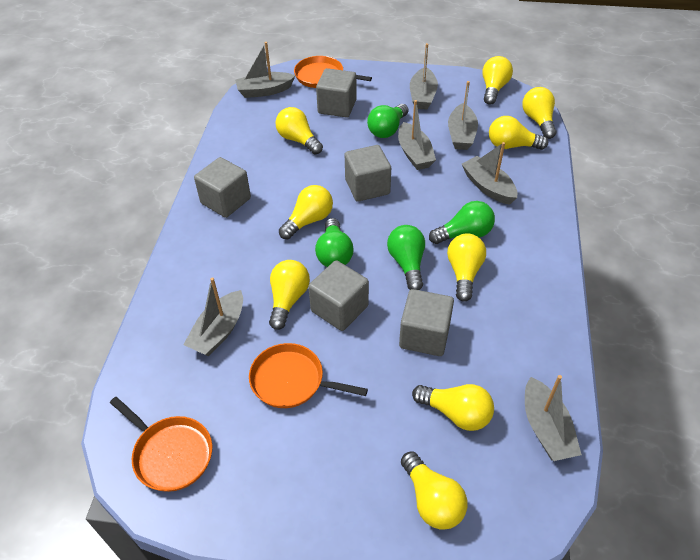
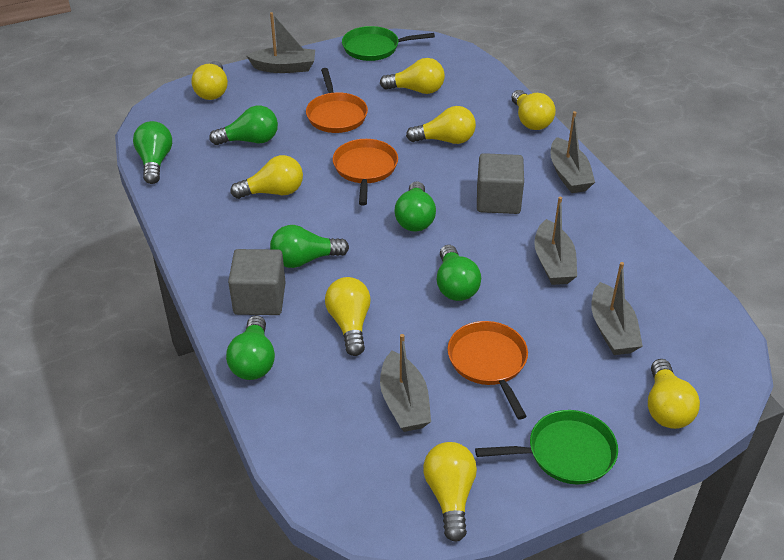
green light bulb: 4 -> 6
green pan: 0 -> 2
grey boat: 7 -> 5
grey cube: 5 -> 2
yellow light bulb: 9 -> 8

